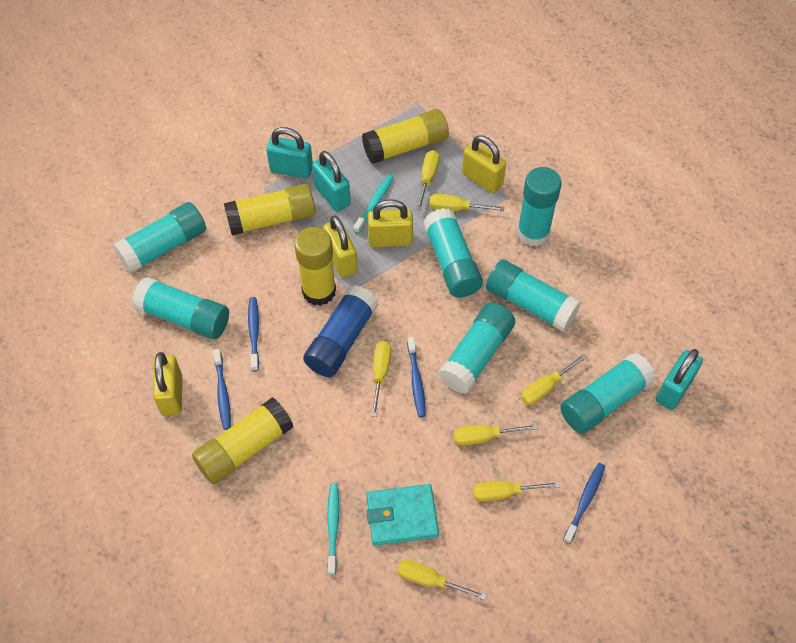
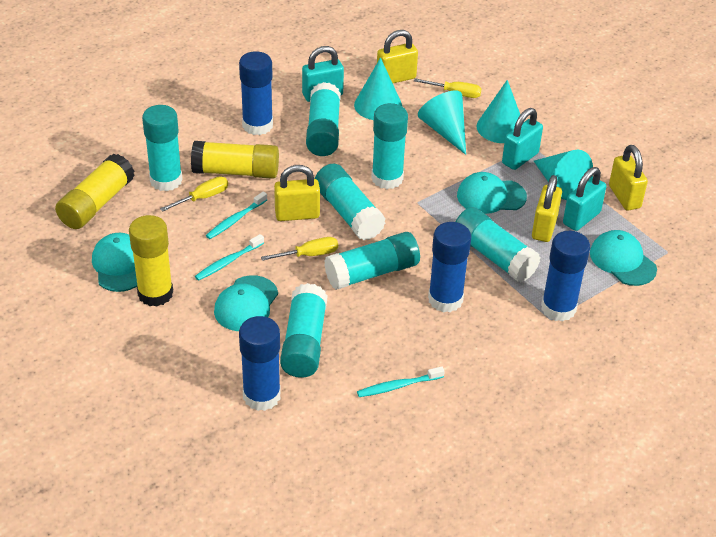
blue glue stick: 1 -> 4
blue toothbrush: 4 -> 0
turquoise cap: 0 -> 4
turquoise cone: 0 -> 4
turquoise toothbrush: 2 -> 3
turquoise wallet: 1 -> 0
yellow glue stick: 4 -> 3
yellow screwdriver: 7 -> 3

